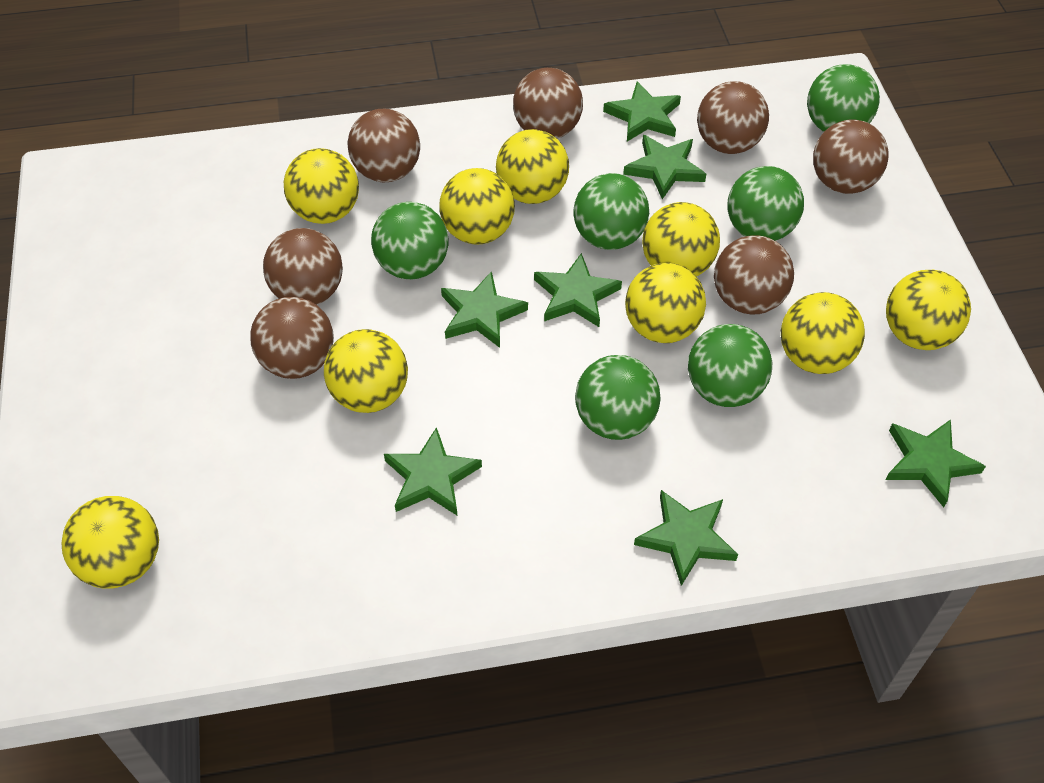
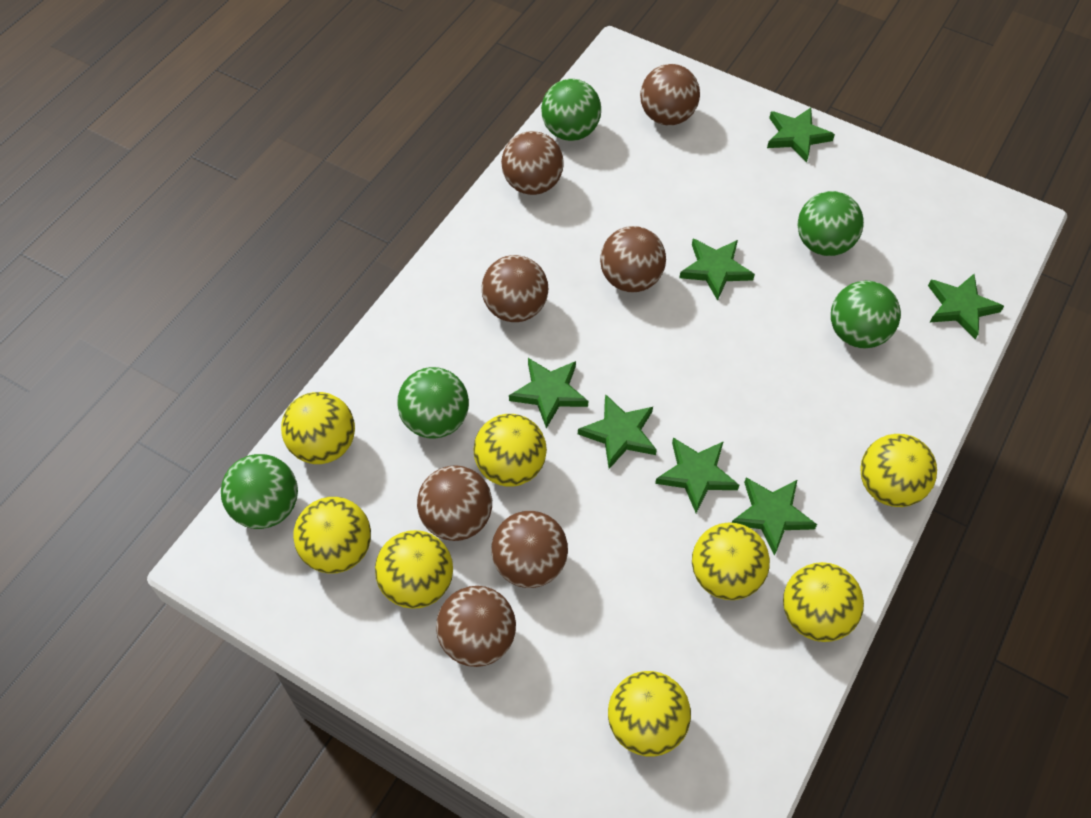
green ball: 6 -> 5
yellow ball: 9 -> 8

